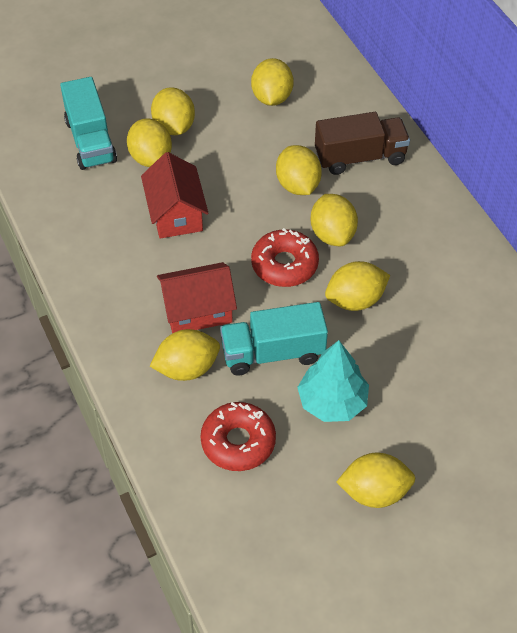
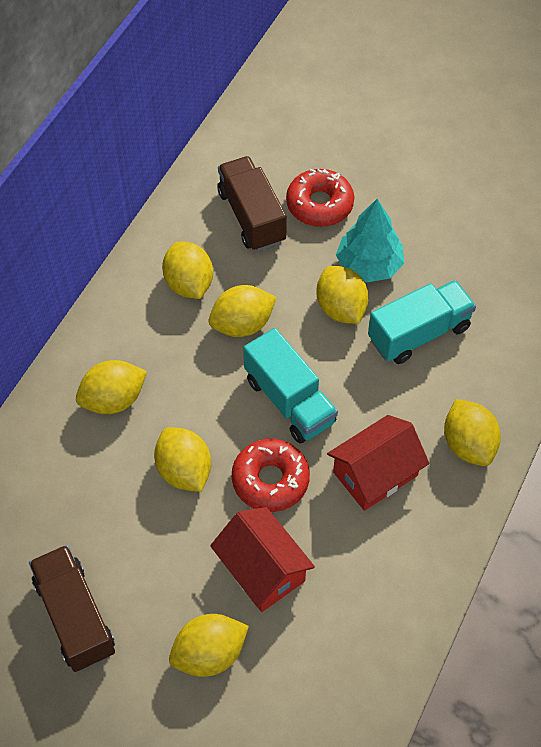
brown truck: 1 -> 2
yellow lemon: 8 -> 7

